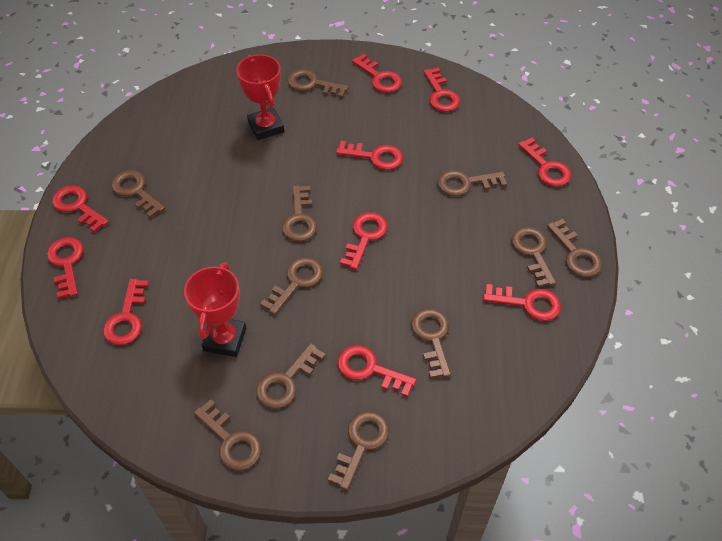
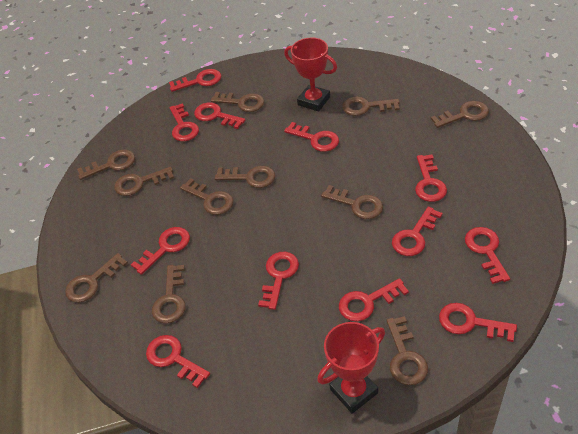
red key: 10 -> 12

